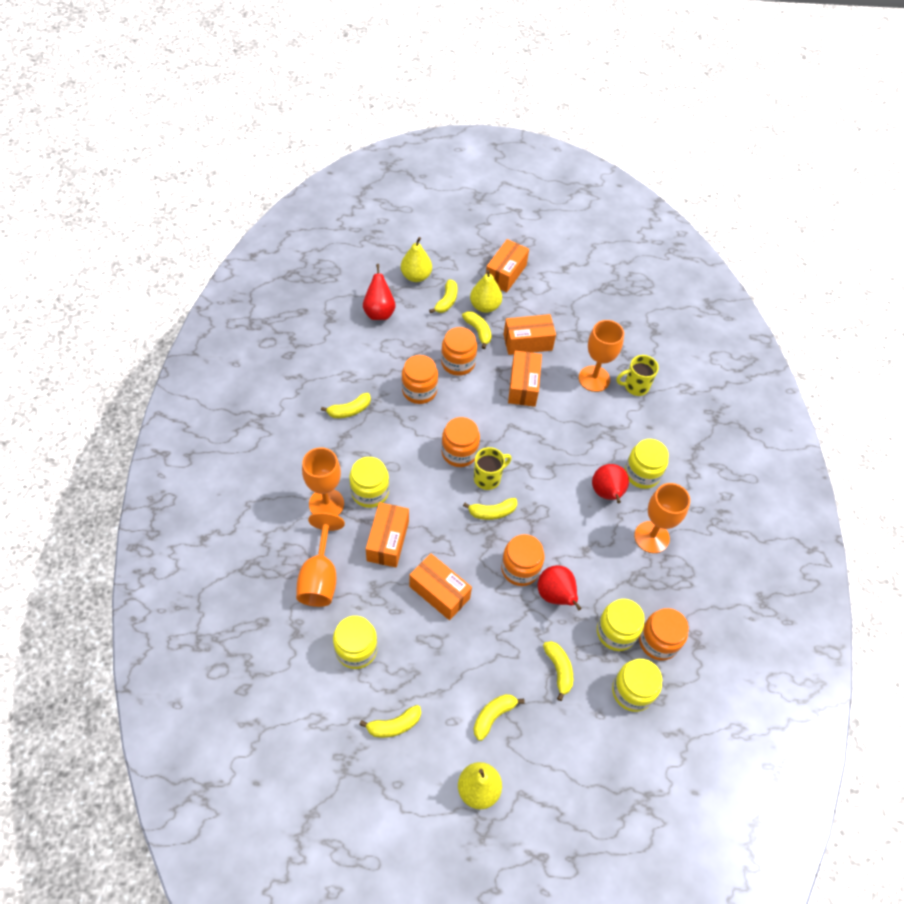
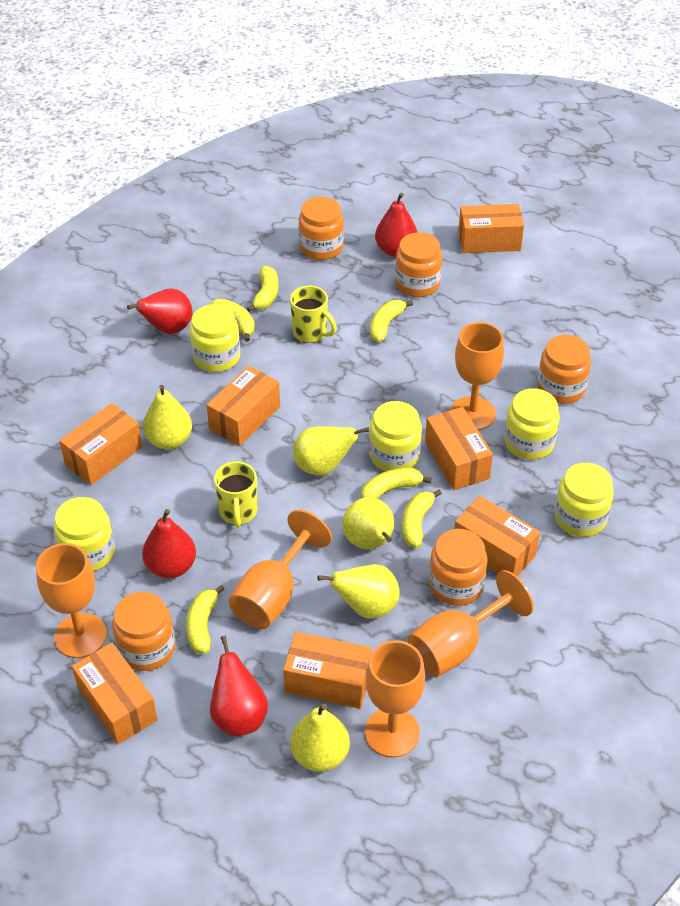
orange box: 5 -> 7
orange goblet: 4 -> 5
red pear: 3 -> 4
yellow banana: 7 -> 6
yellow pear: 3 -> 5

